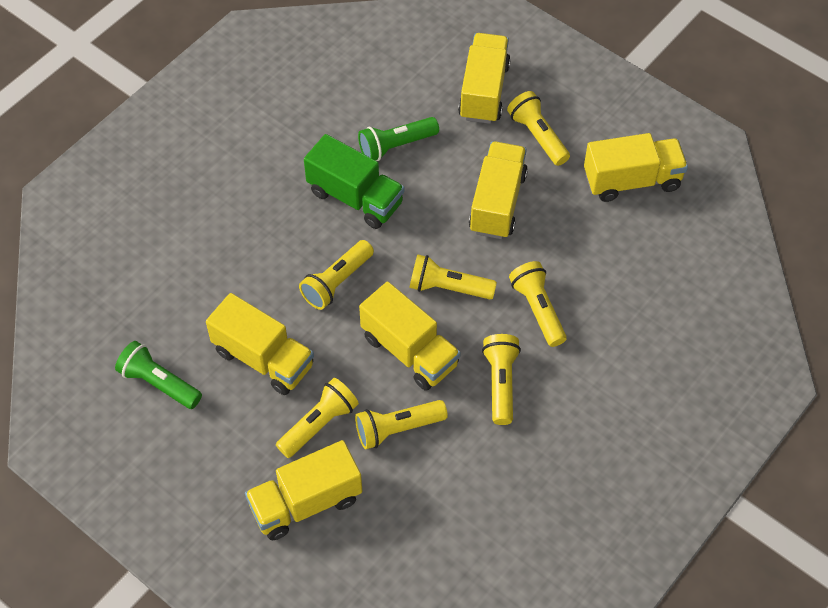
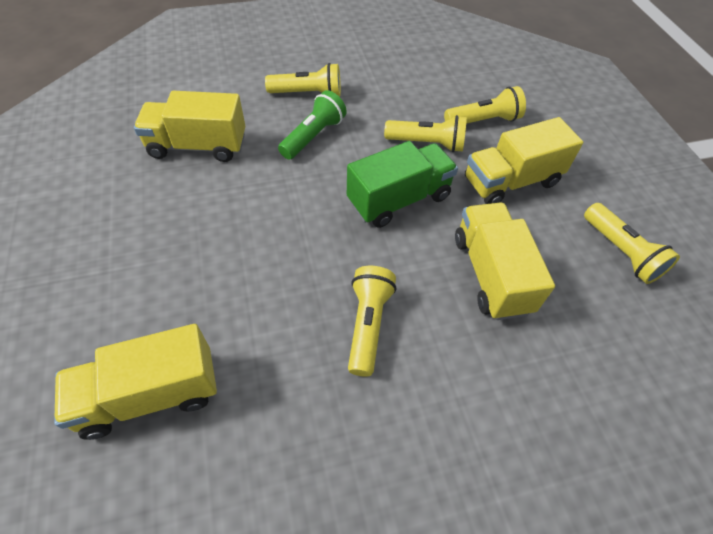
green flashlight: 2 -> 1
yellow flashlight: 7 -> 5
yellow truck: 6 -> 4

